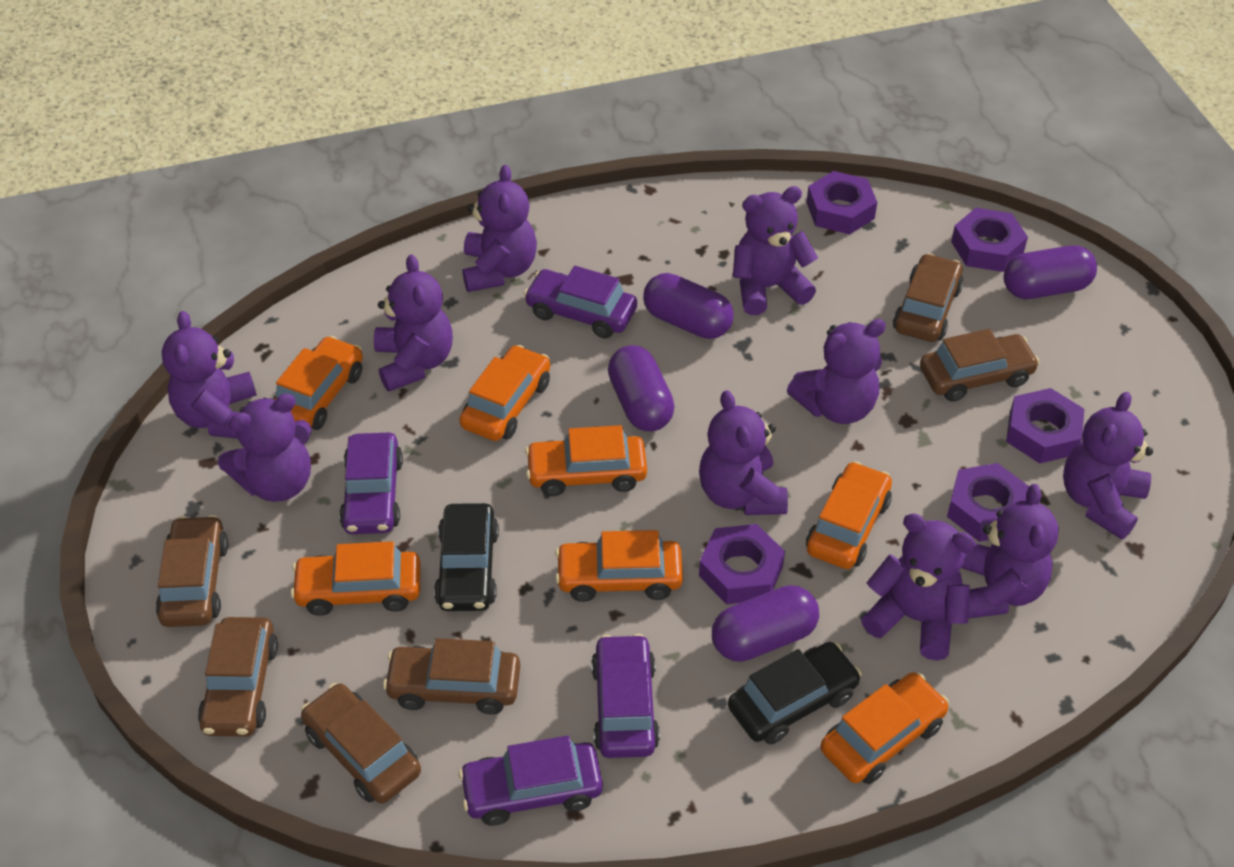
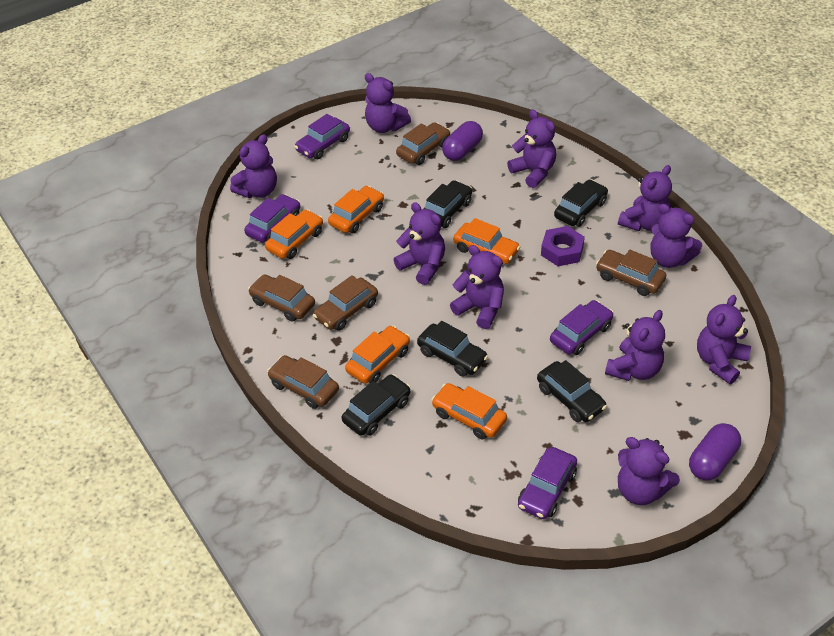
black car: 2 -> 5
brown car: 6 -> 5
orange car: 7 -> 5
purple capsule: 4 -> 2
purple nut: 5 -> 1

